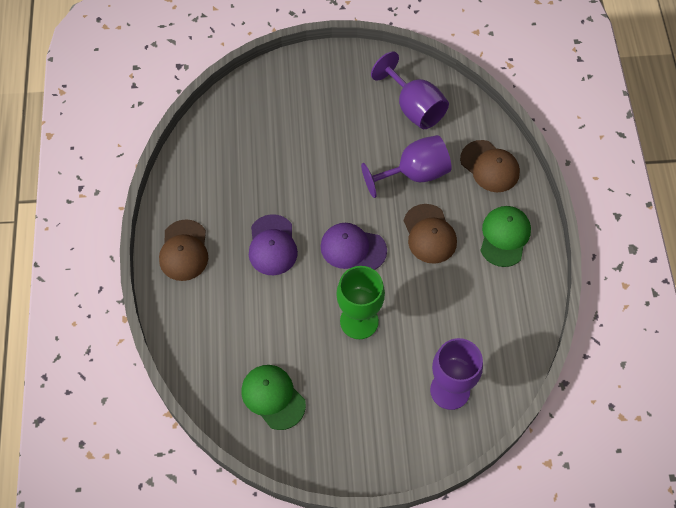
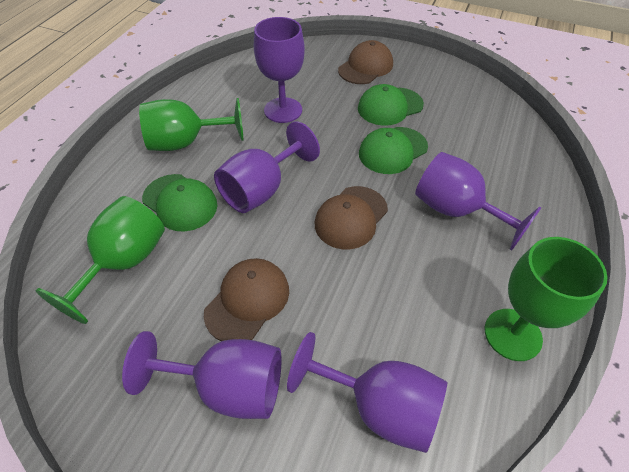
green cap: 2 -> 3
green goblet: 1 -> 3
purple cap: 2 -> 0
purple goblet: 3 -> 5

